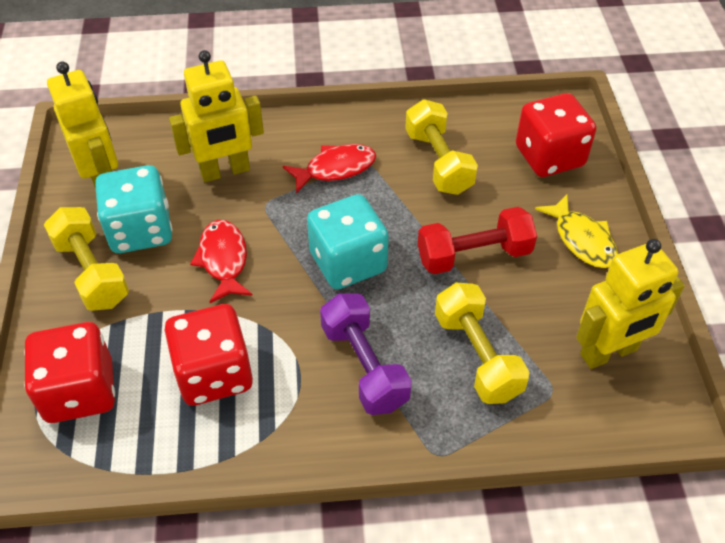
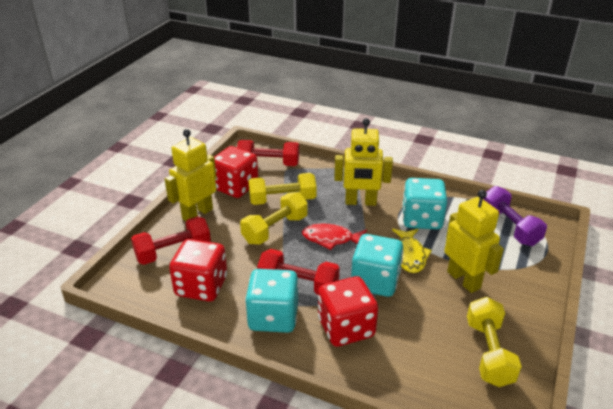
red dumbbell: 1 -> 3
red fish: 2 -> 1
turquoise dice: 2 -> 3

